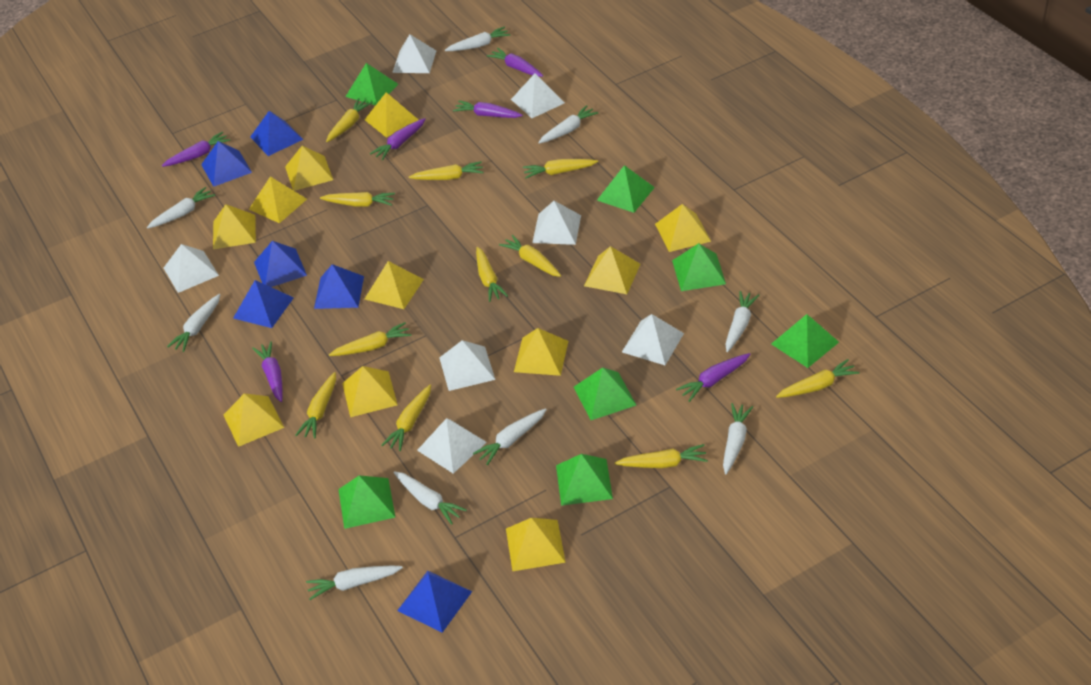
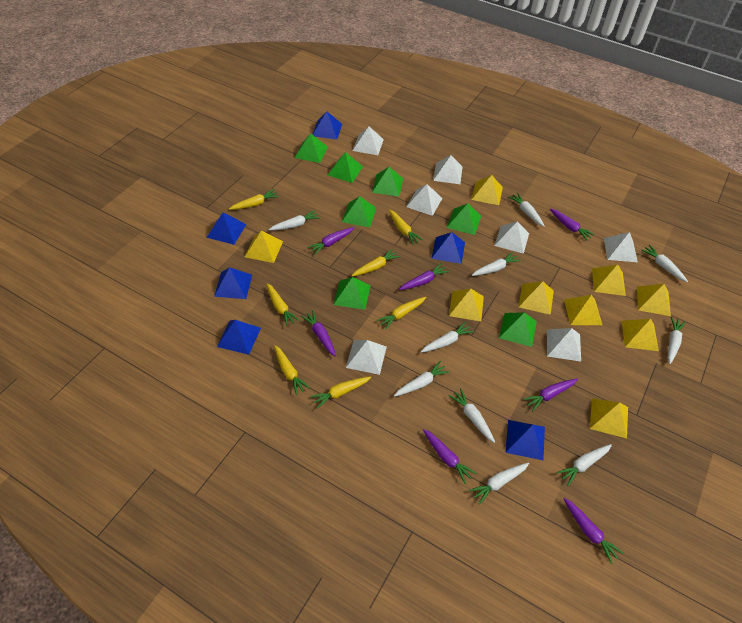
purple carrot: 6 -> 7
white carrot: 9 -> 10
yellow carrot: 11 -> 7
yellow pyramid: 11 -> 9

